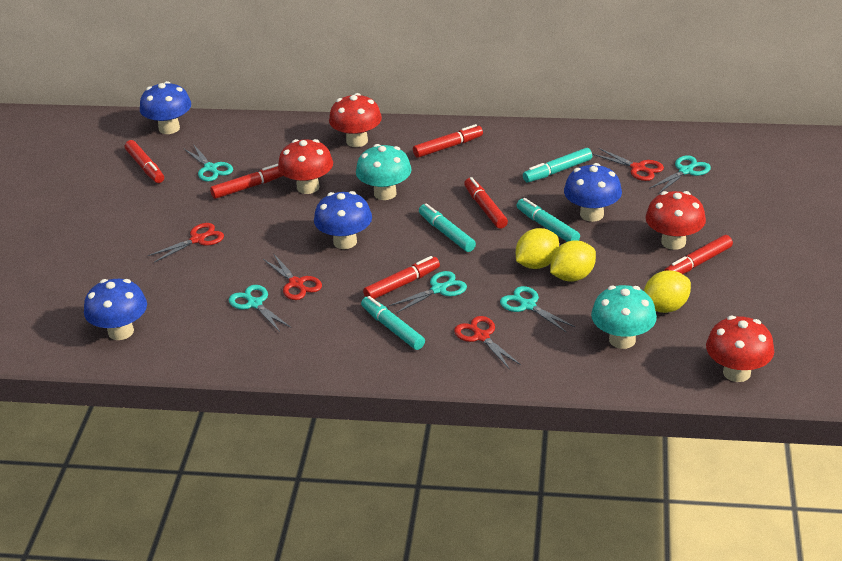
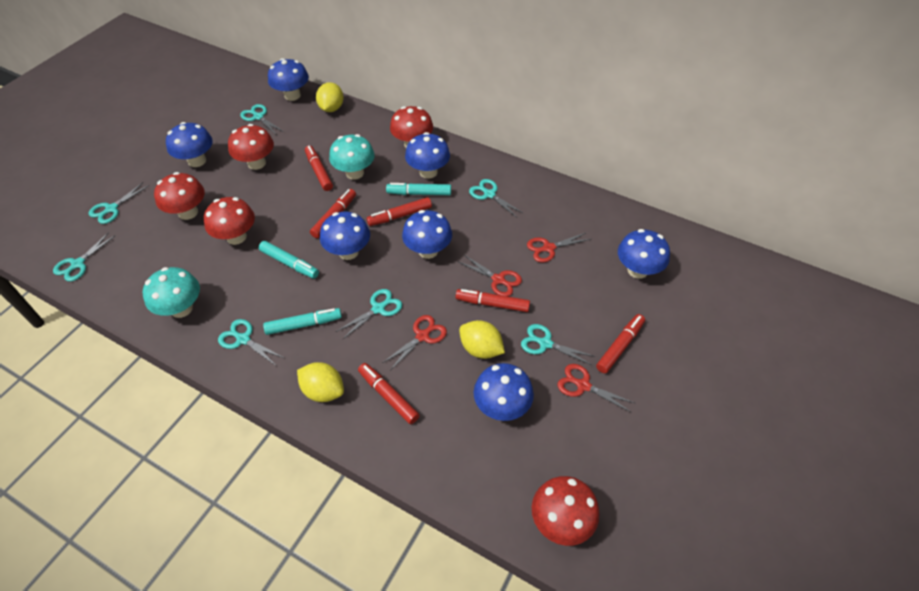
blue mushroom: 4 -> 7
red mushroom: 4 -> 5
turquoise marker: 4 -> 3
turquoise scissors: 5 -> 7

